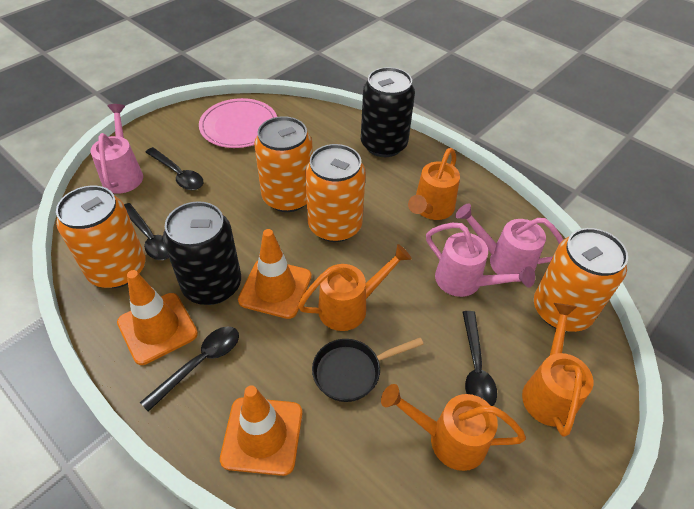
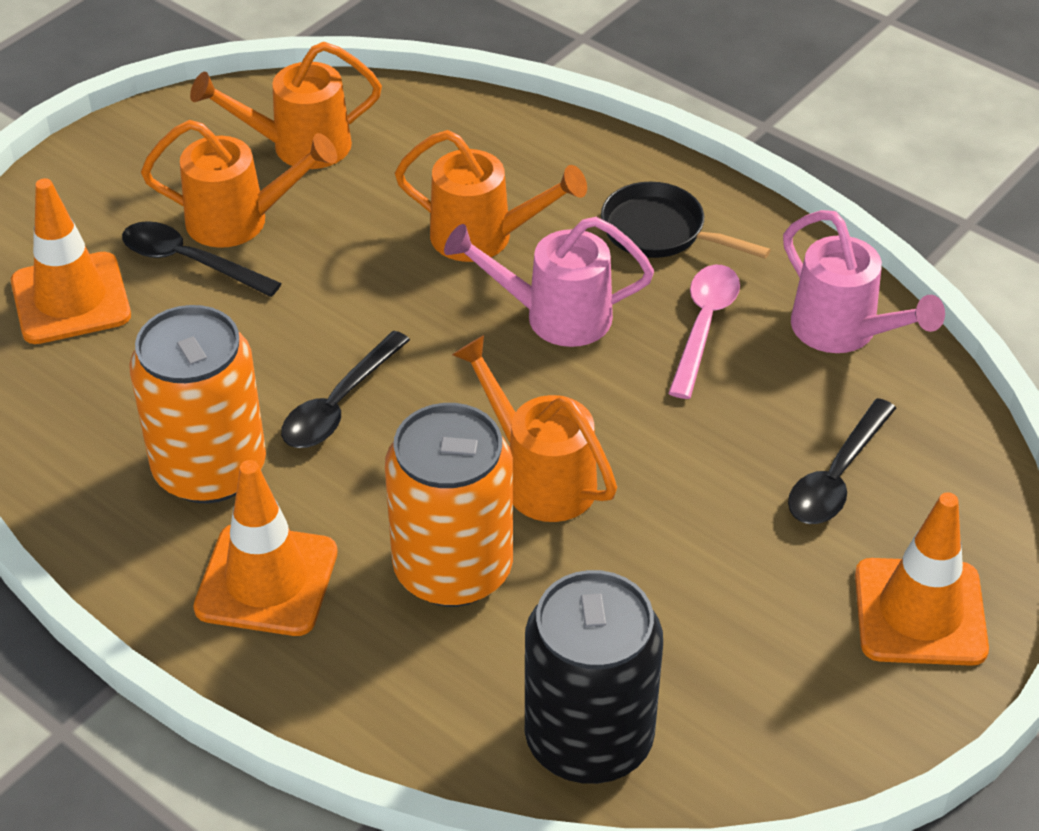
black can: 2 -> 1
black spoon: 4 -> 3
orange can: 4 -> 2
pink plate: 1 -> 0
pink spoon: 0 -> 1
pink watering can: 3 -> 2

